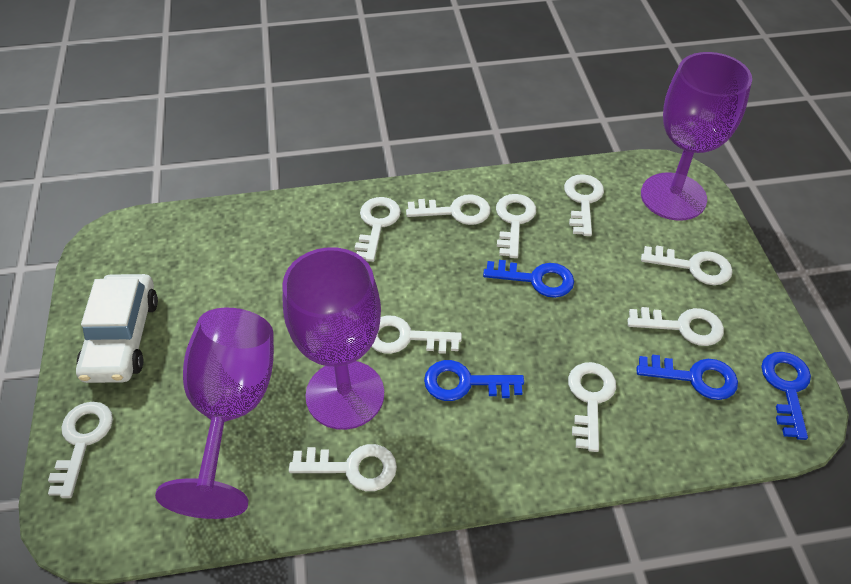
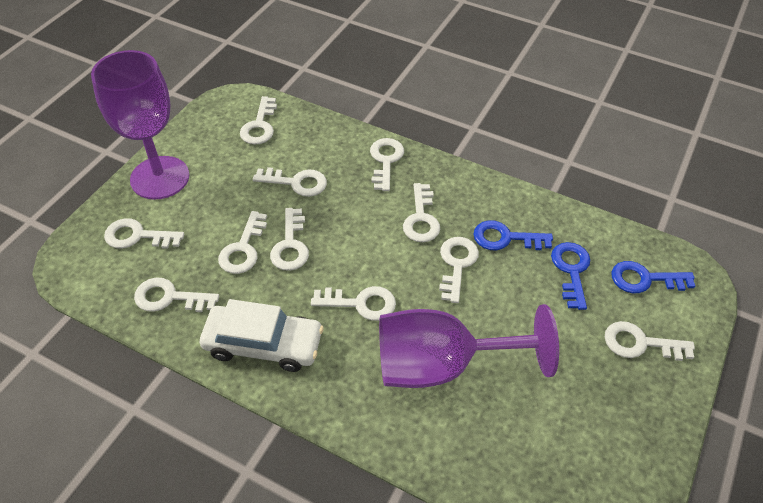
blue key: 4 -> 3
purple goblet: 3 -> 2
white key: 10 -> 11

